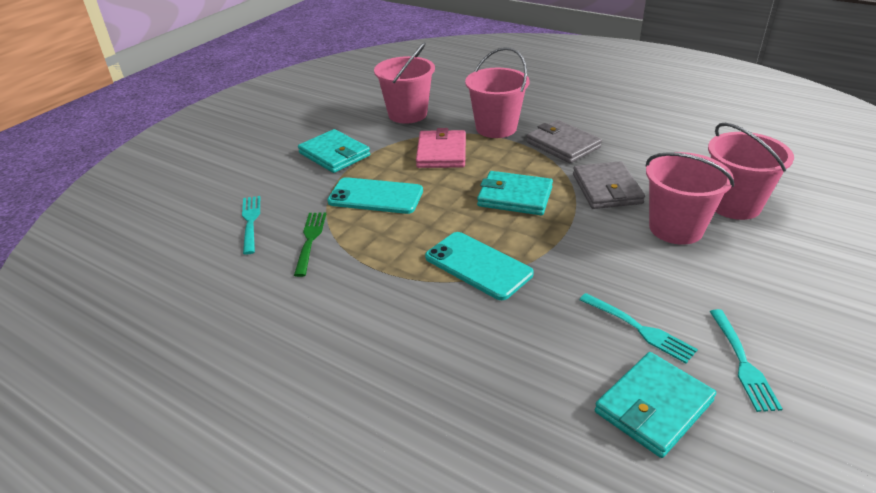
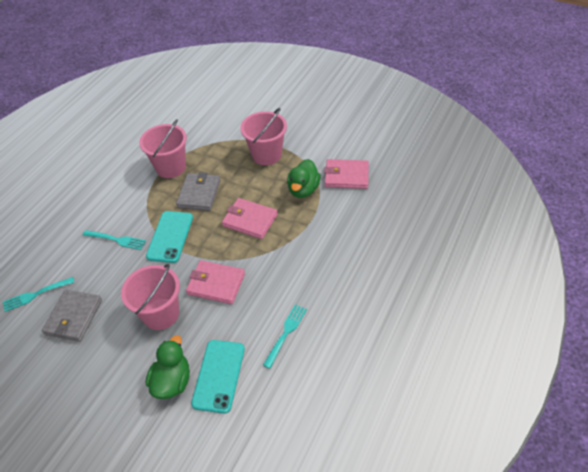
green duck: 0 -> 2
green fork: 1 -> 0
pink bucket: 4 -> 3
pink wallet: 1 -> 3
turquoise wallet: 3 -> 0

